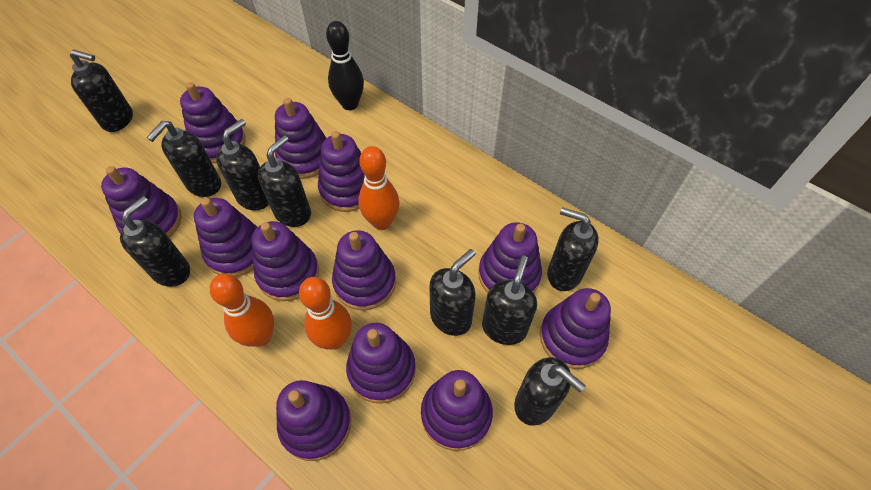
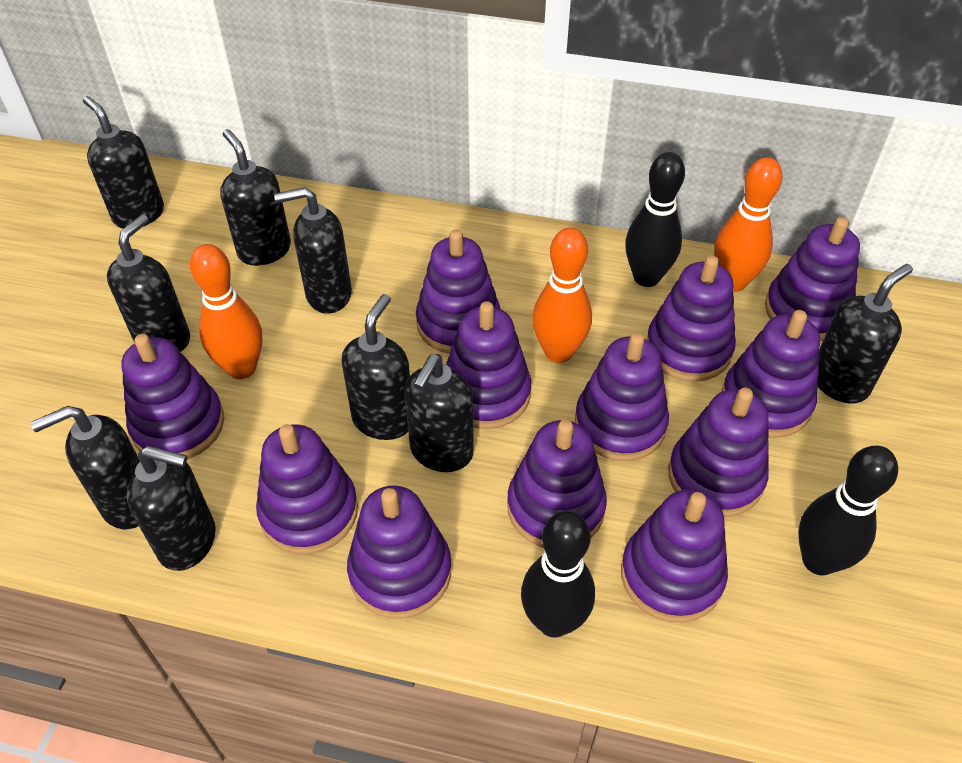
black bowling pin: 1 -> 3

